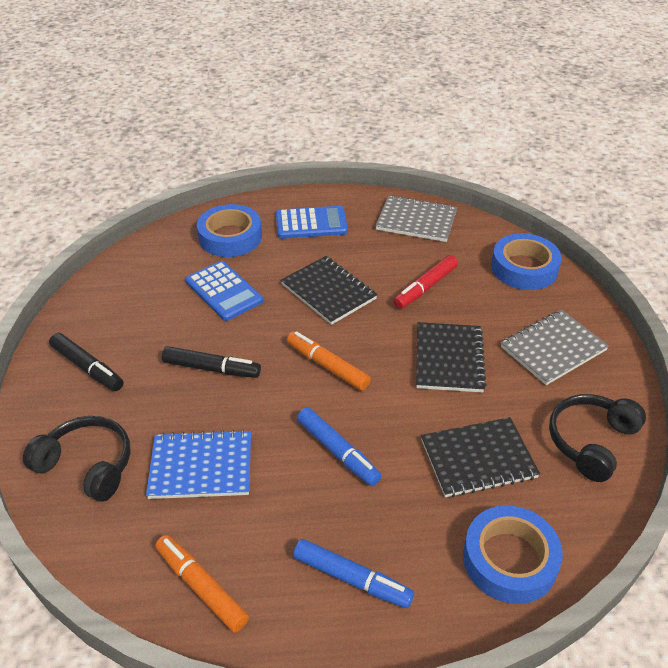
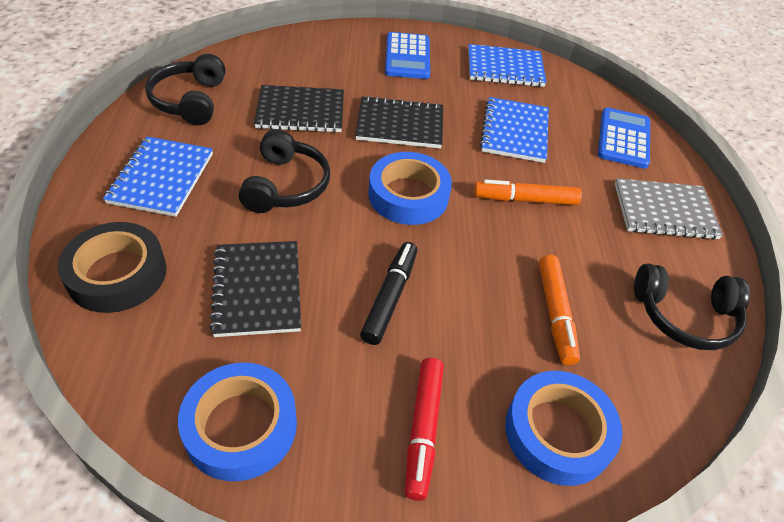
black headphones: 2 -> 3
black marker: 2 -> 1
black tape: 0 -> 1
blue marker: 2 -> 0
blue notebook: 1 -> 3
grey notebook: 2 -> 1

